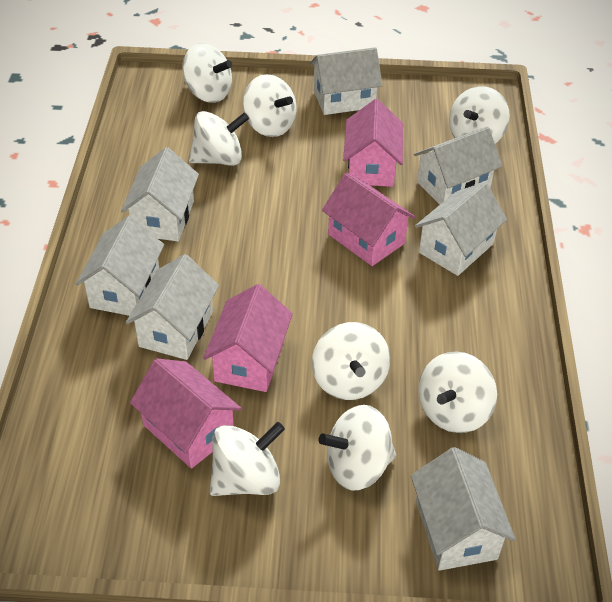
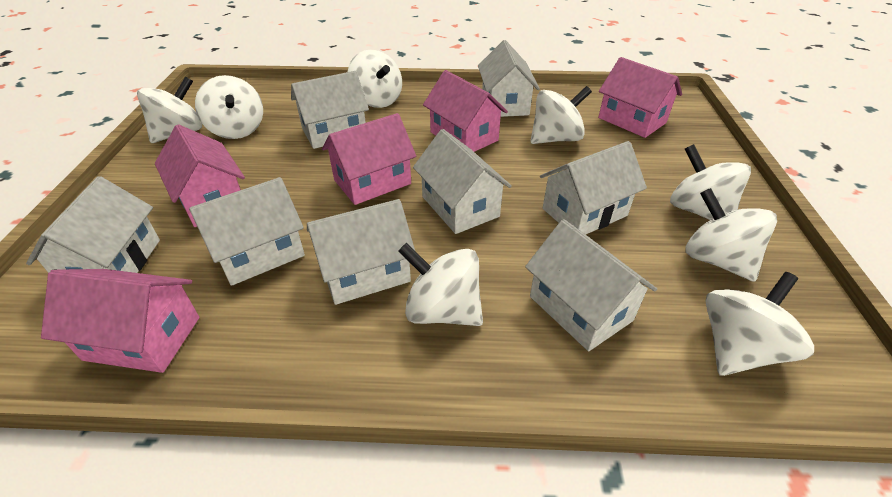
pink house: 4 -> 5
white house: 7 -> 8

